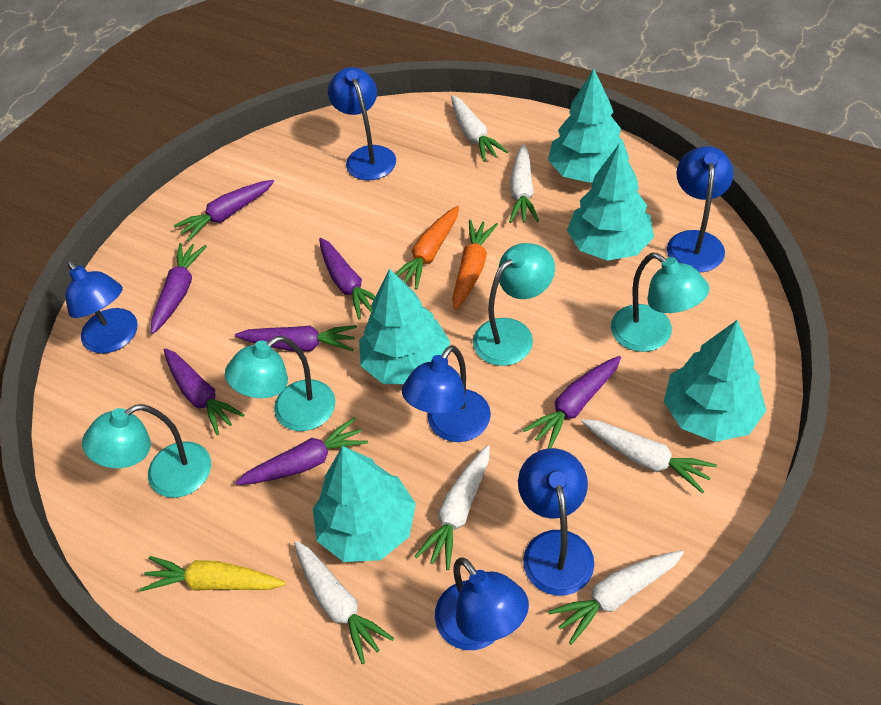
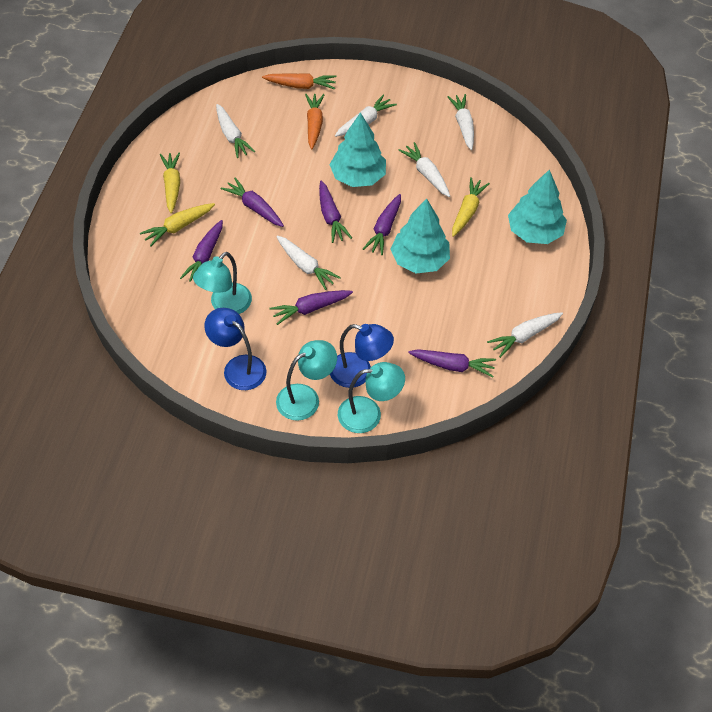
blue lamp: 6 -> 2
purple carrot: 7 -> 6
turquoise lamp: 4 -> 3
turquoise tree: 5 -> 3
yellow carrot: 1 -> 3

